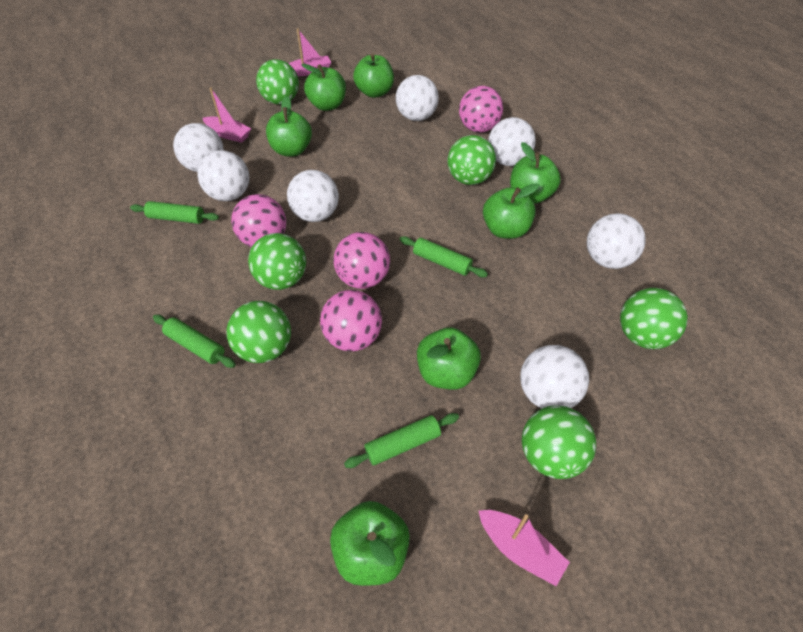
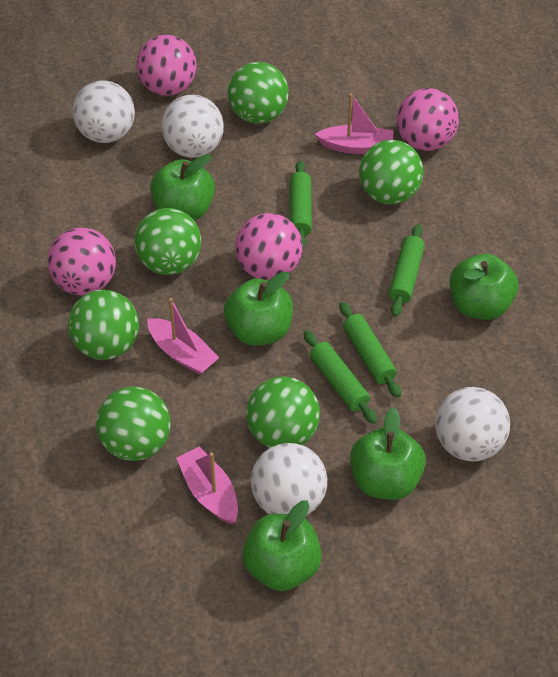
green apple: 7 -> 5
white ball: 7 -> 4

